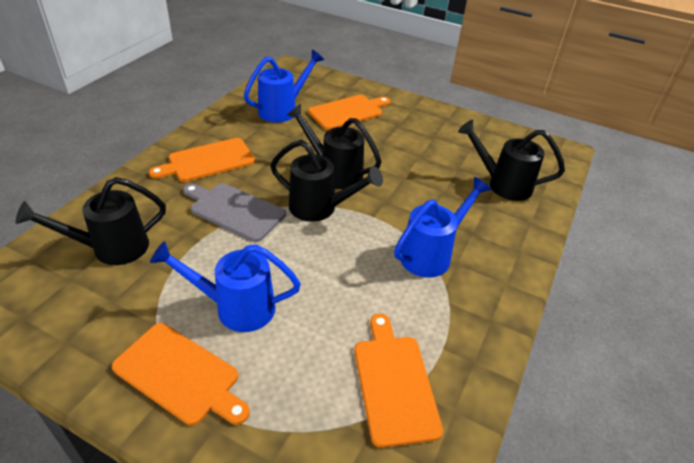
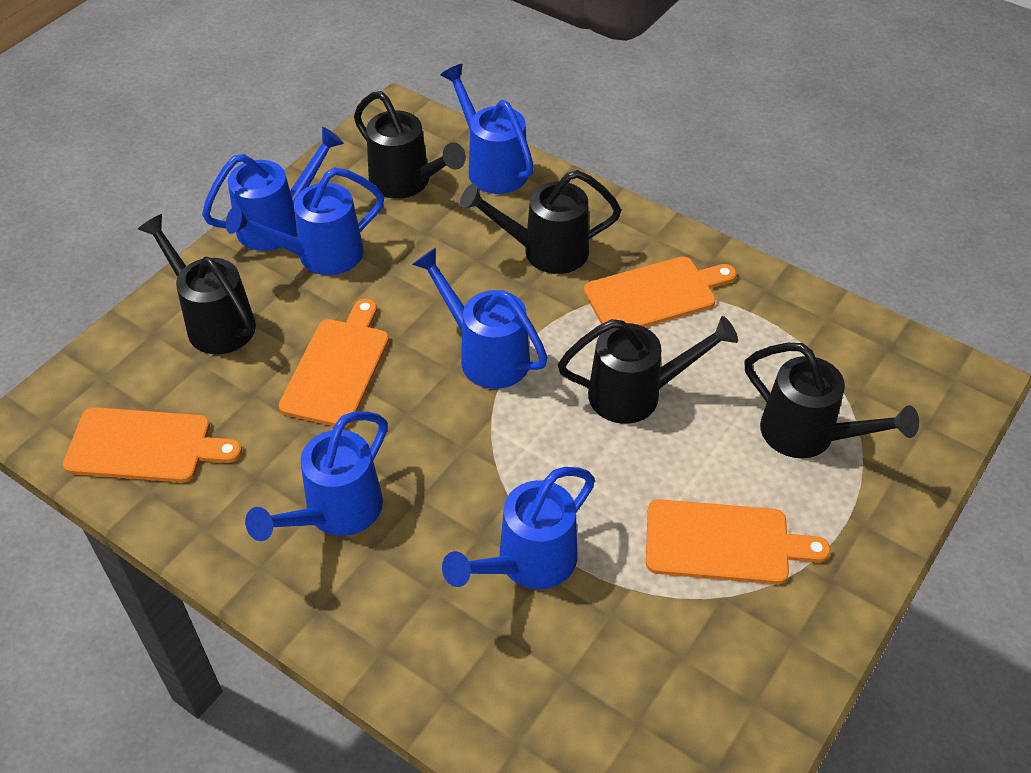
black watering can: 4 -> 5
blue watering can: 3 -> 6
grey cutting board: 1 -> 0

